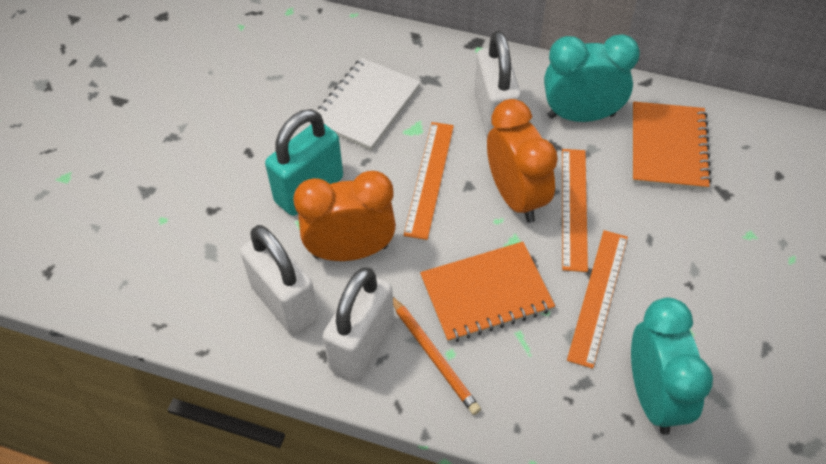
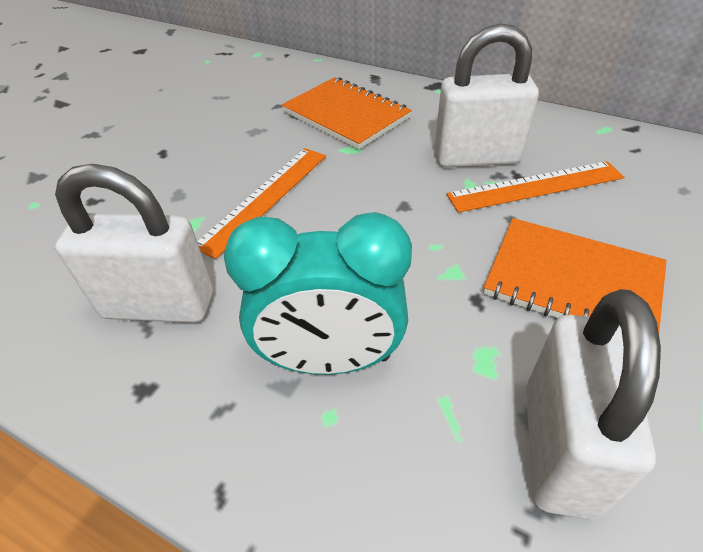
orange clock: 2 -> 0
orange pencil: 1 -> 0
orange ruler: 3 -> 2
turquoise clock: 2 -> 1
turquoise padlock: 1 -> 0
white notebook: 1 -> 0

